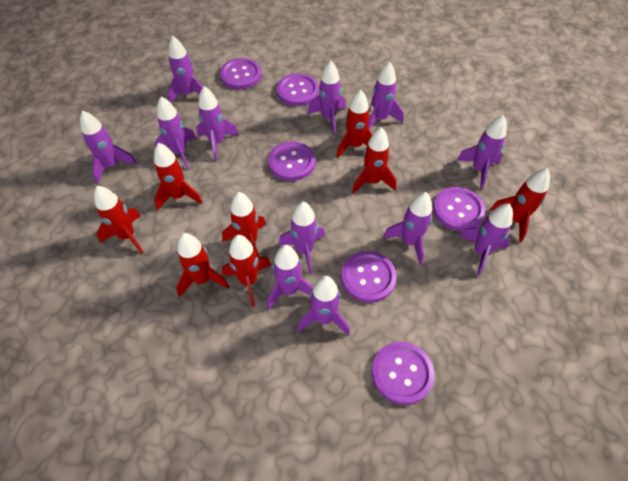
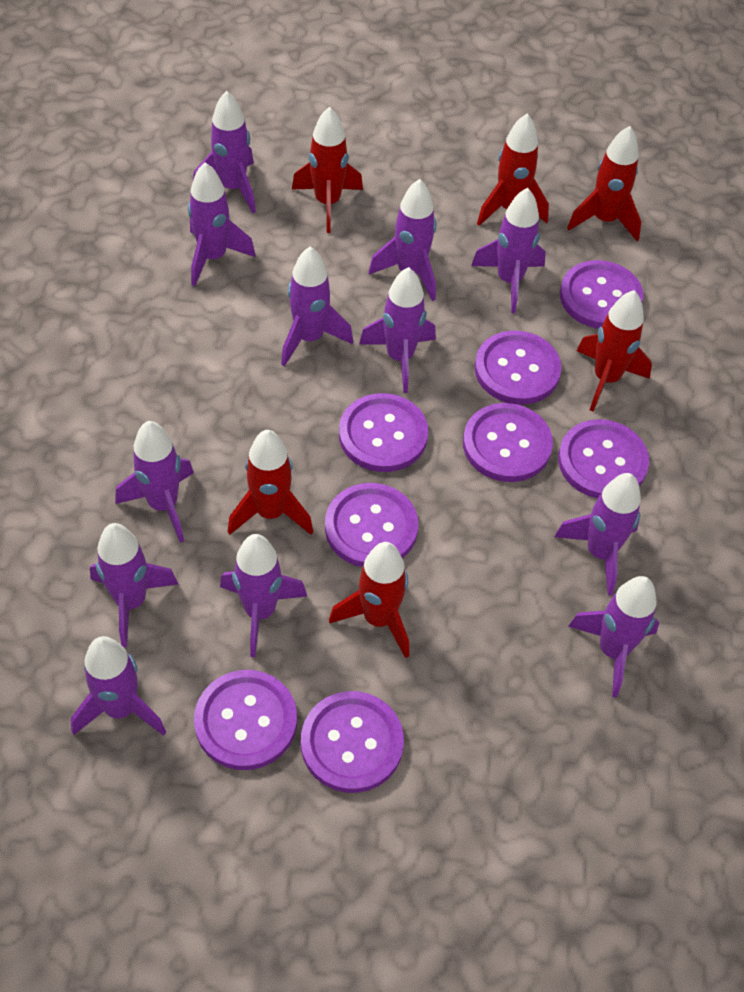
purple button: 6 -> 8
red rocket: 8 -> 6

